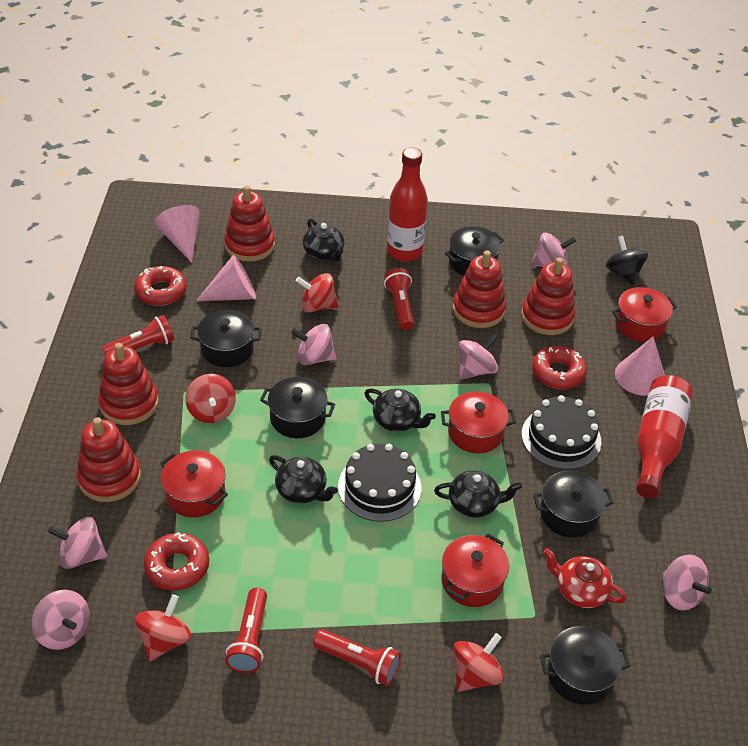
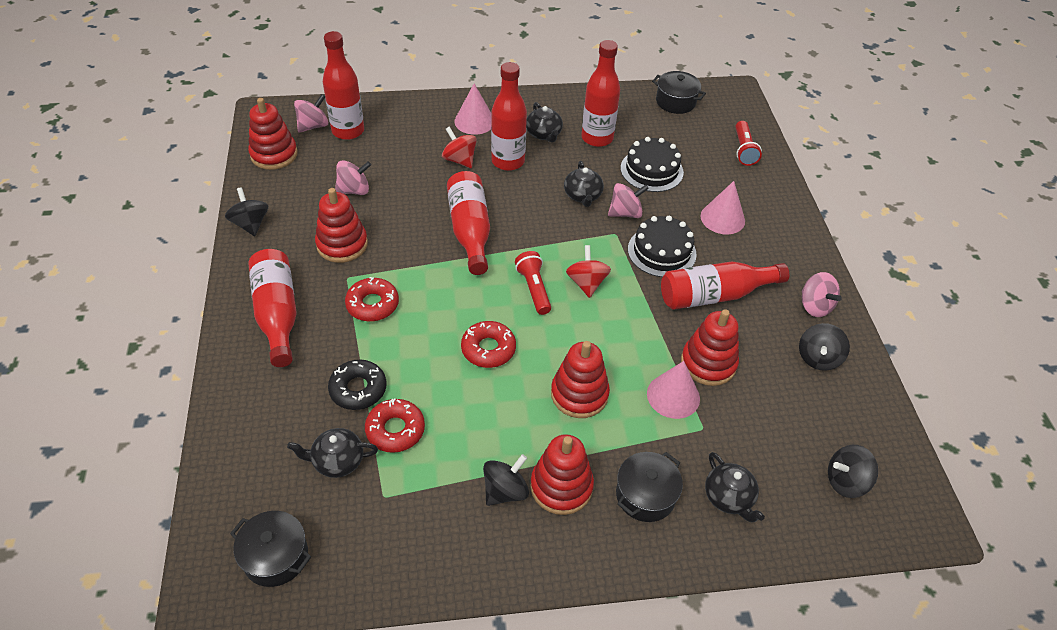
black donut: 0 -> 1
black pot: 5 -> 3
black spinning top: 1 -> 4
pink spinning top: 6 -> 4
red bottle: 2 -> 6
red flashlight: 4 -> 2
red pot: 4 -> 0
red spinning top: 4 -> 2
red teapot: 1 -> 0

